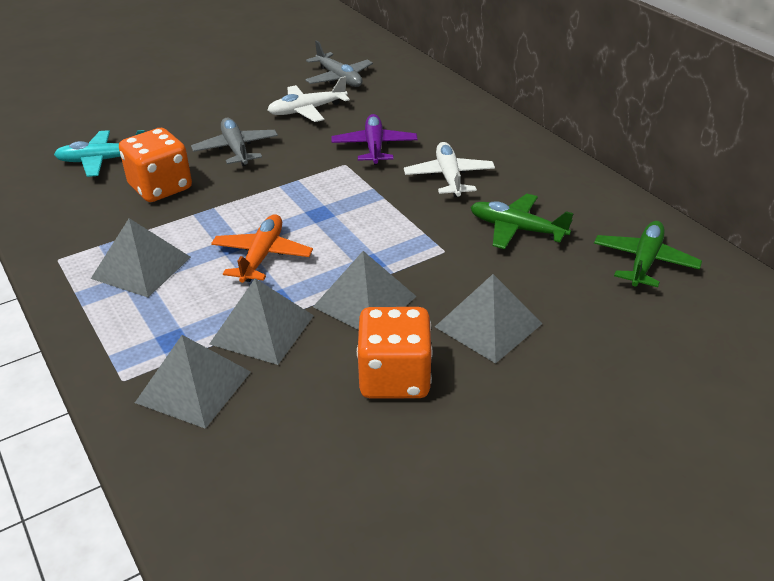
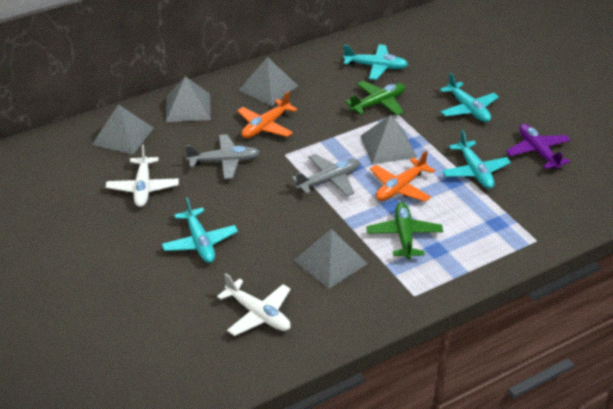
orange dice: 2 -> 0
orange plane: 1 -> 2
turquoise plane: 1 -> 4

